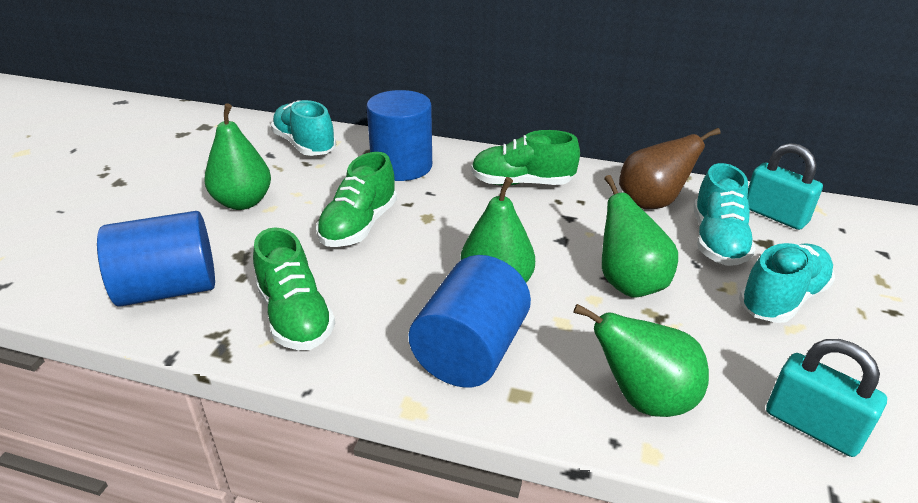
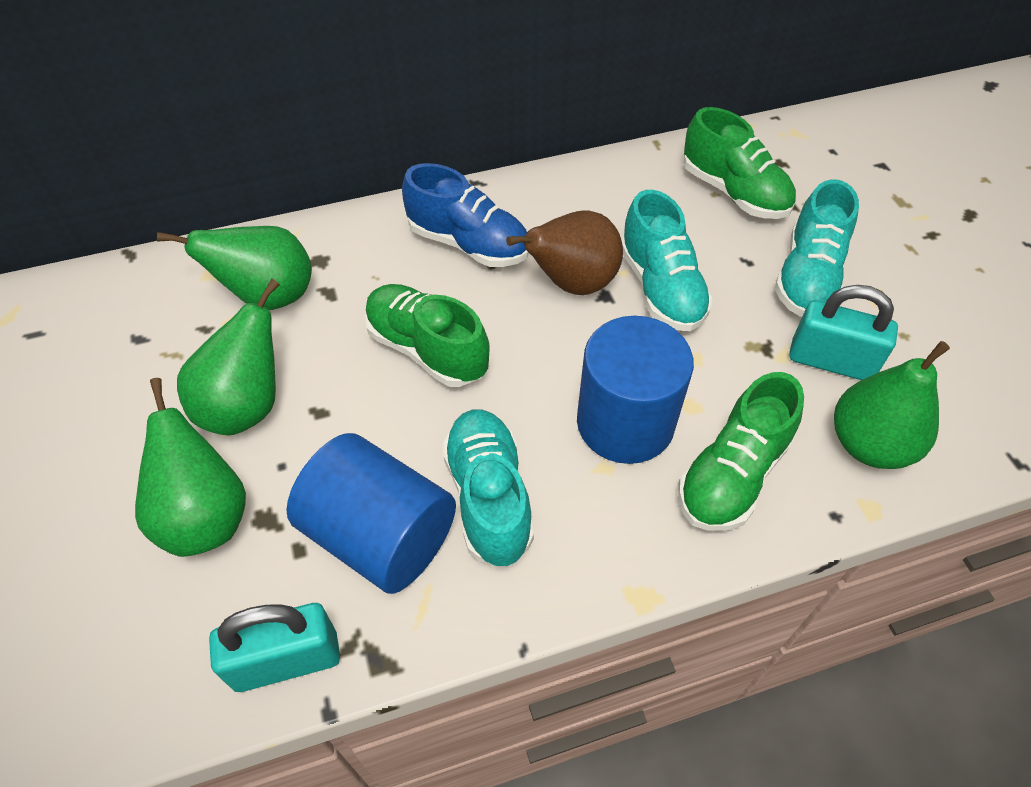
blue cylinder: 3 -> 2
blue shoe: 0 -> 1

